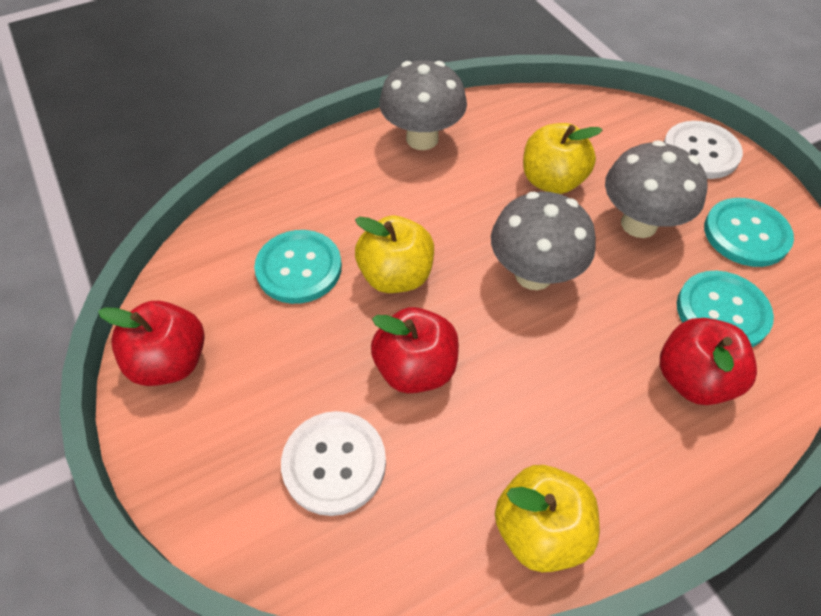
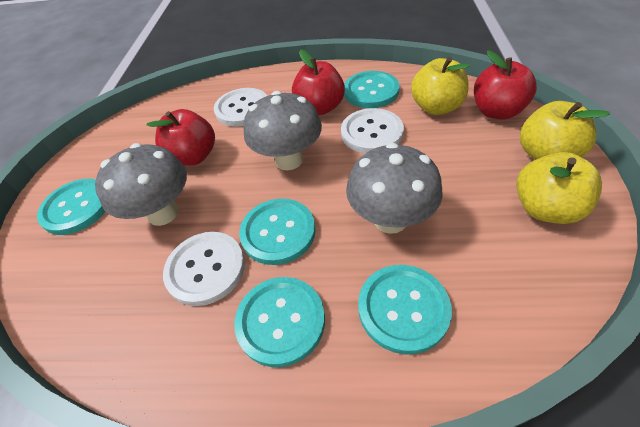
turquoise button: 3 -> 5
white button: 2 -> 3

